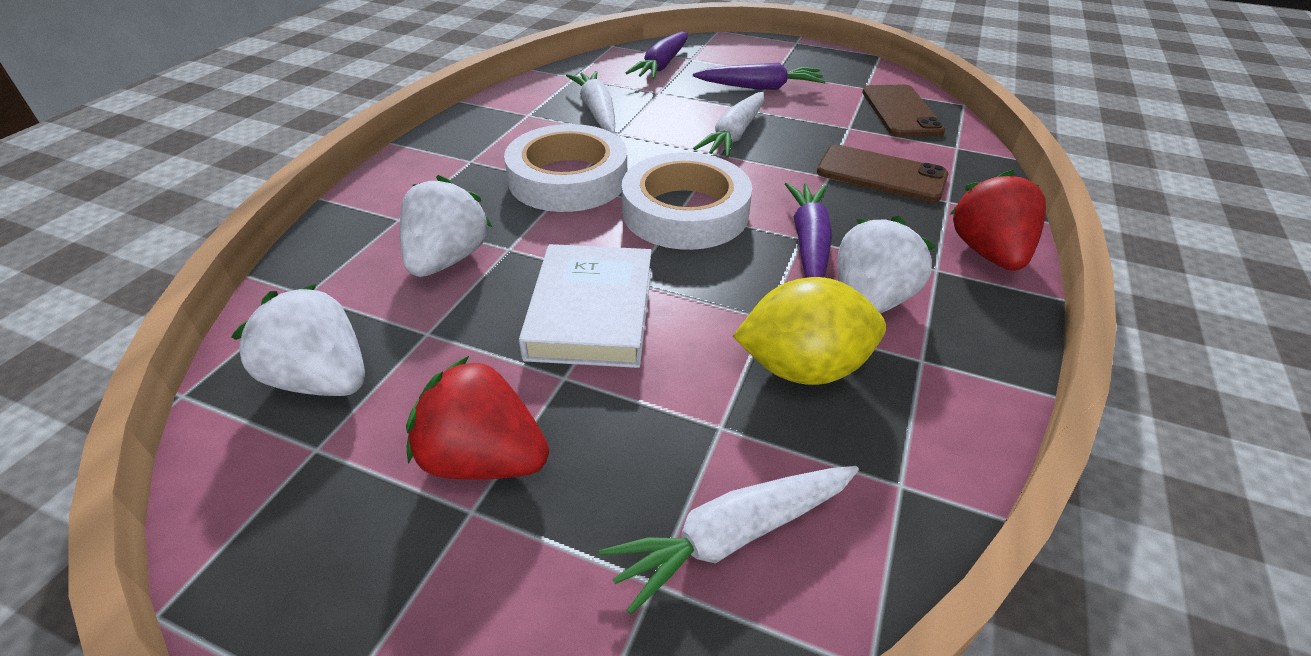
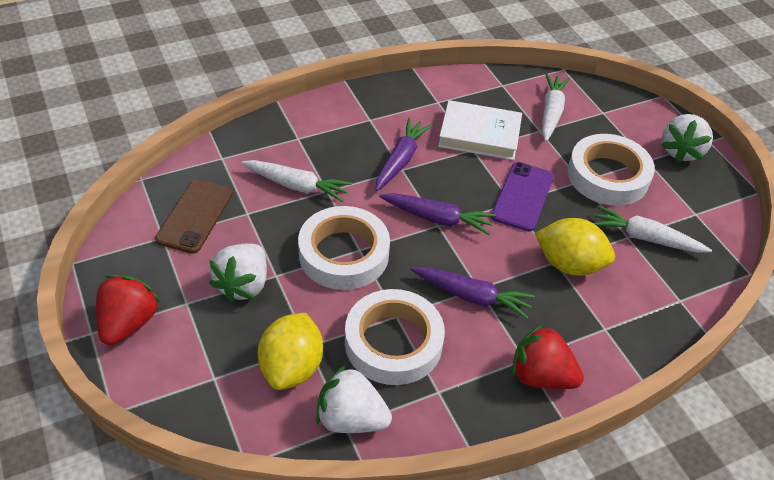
brown phone: 2 -> 1
purple phone: 0 -> 1
white tape: 2 -> 3
yellow lemon: 1 -> 2

